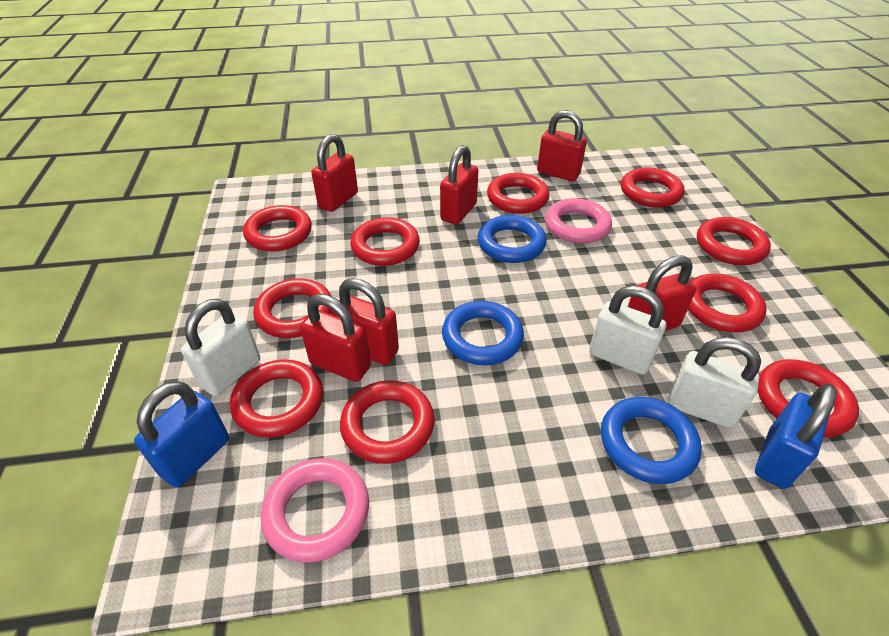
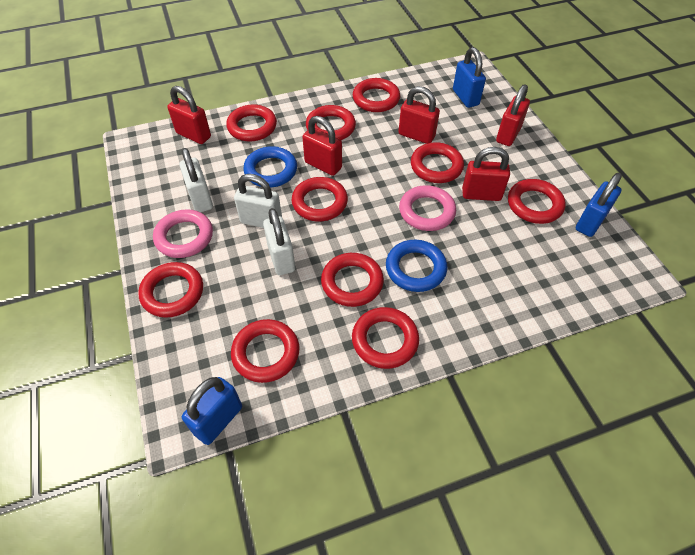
blue padlock: 2 -> 3
blue ring: 3 -> 2
red padlock: 6 -> 5

